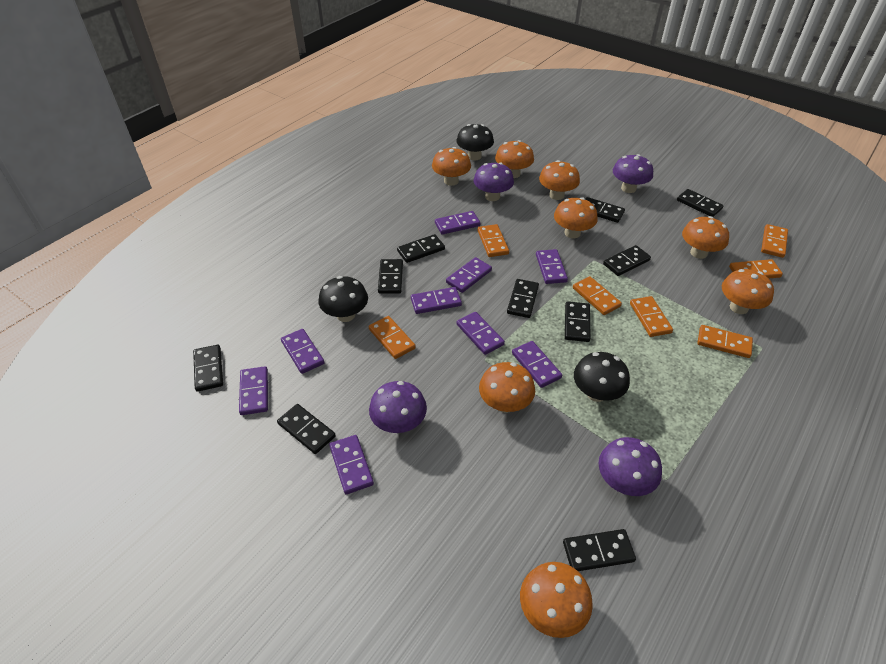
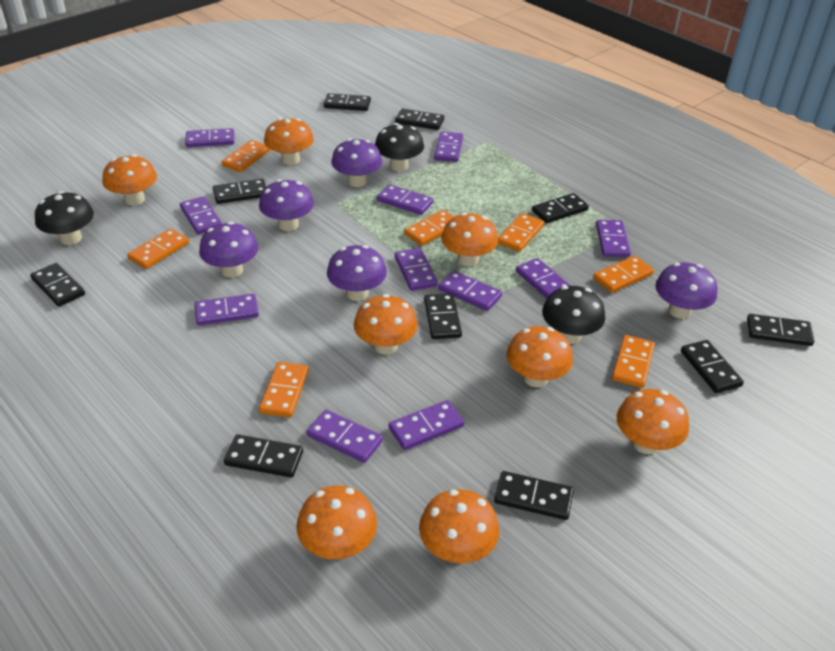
purple domino: 9 -> 11
purple mushroom: 4 -> 5

